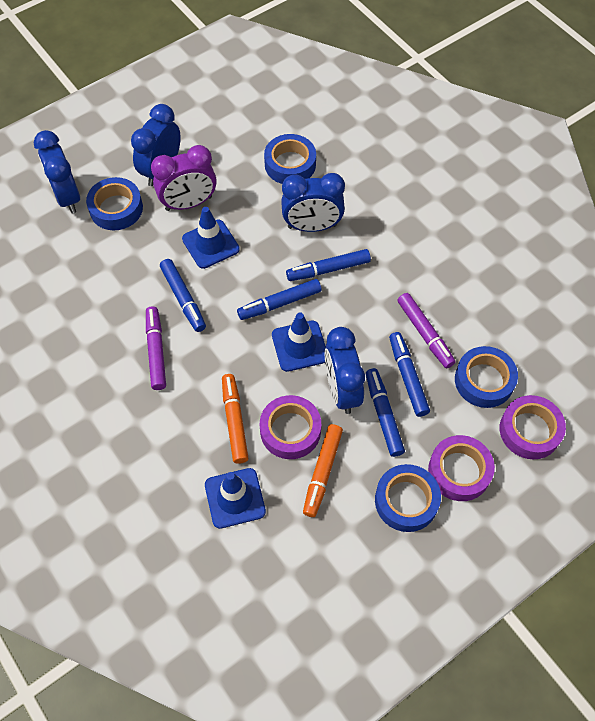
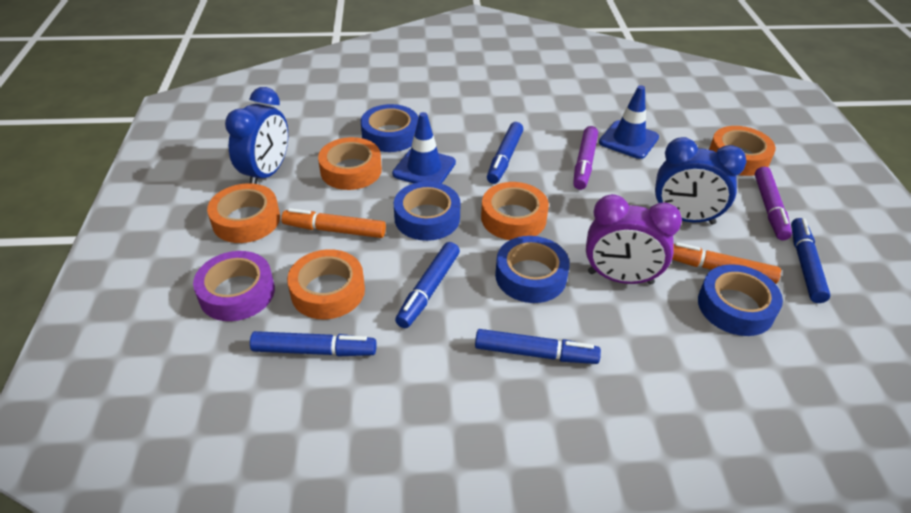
blue clock: 4 -> 2
blue traffic cone: 3 -> 2
orange tape: 0 -> 5
purple tape: 3 -> 1

